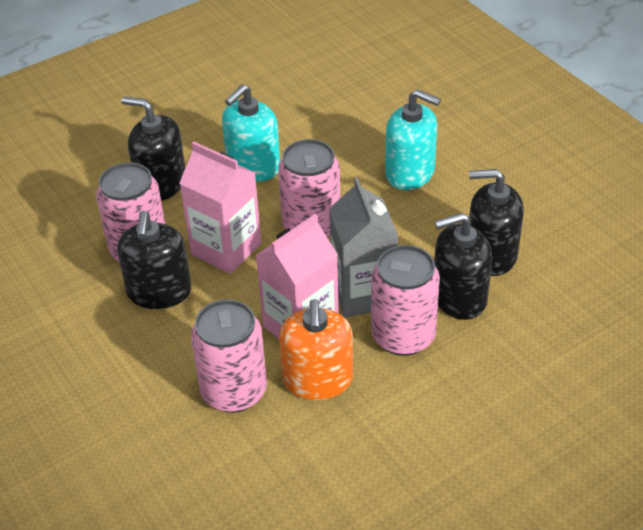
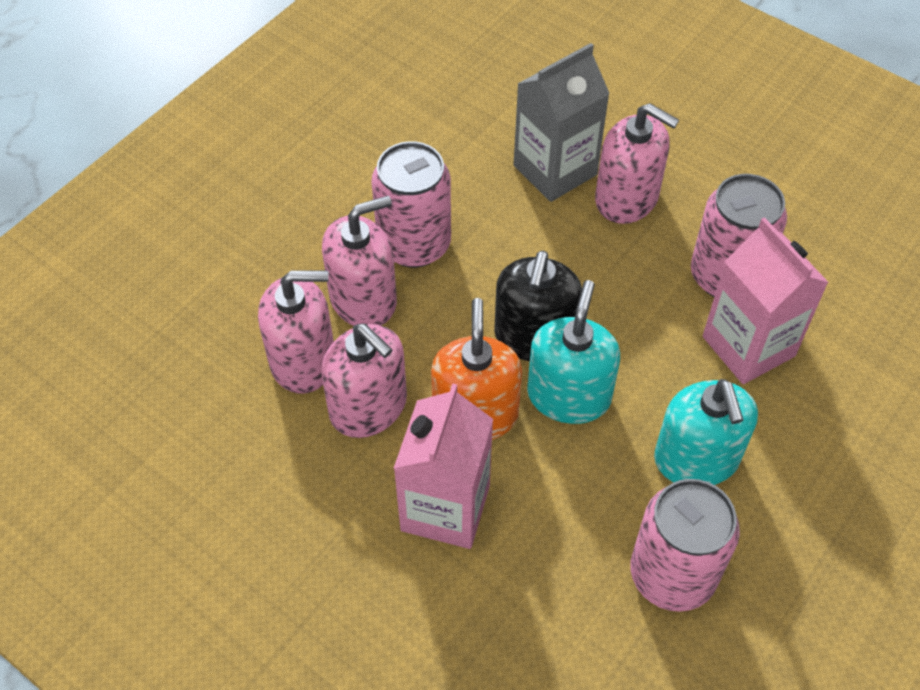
black soap dispenser: 4 -> 1
pink can: 4 -> 3
pink soap dispenser: 0 -> 4

